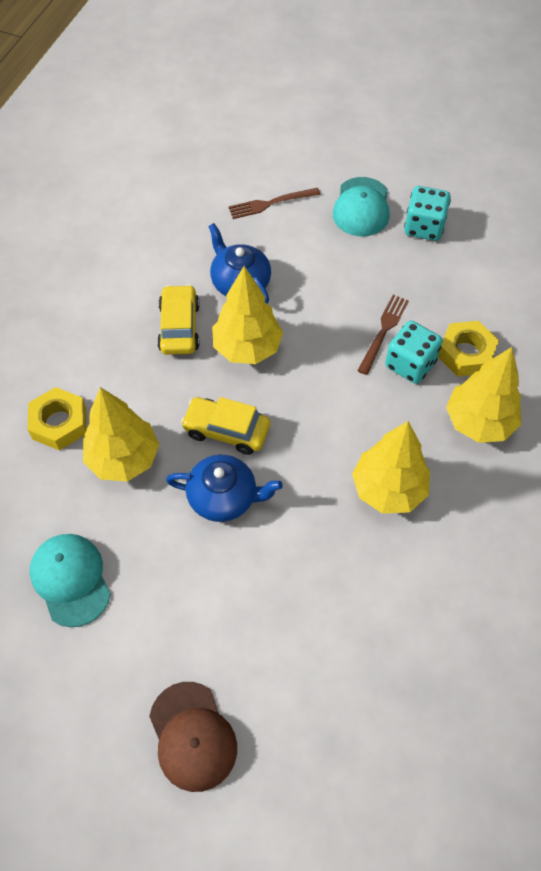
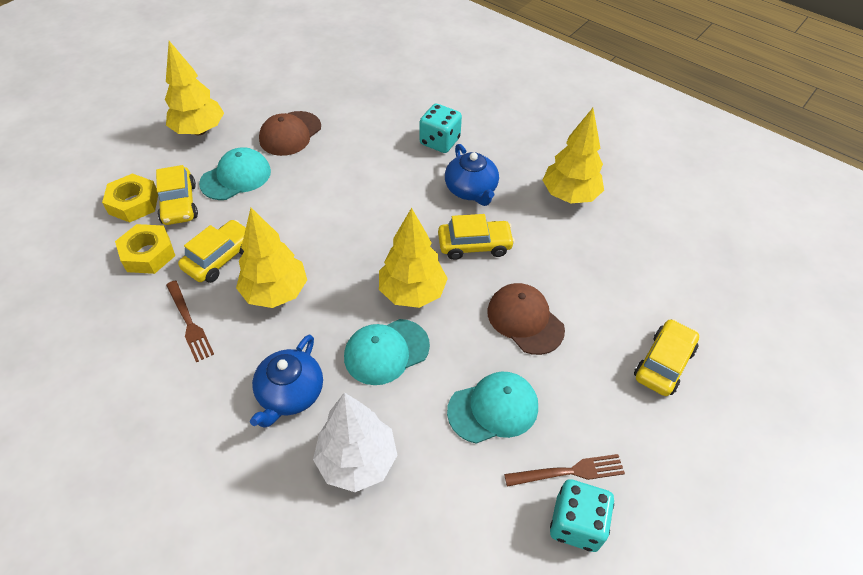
brown cap: 1 -> 2
turquoise cap: 2 -> 3
white tree: 0 -> 1
yellow car: 2 -> 4

